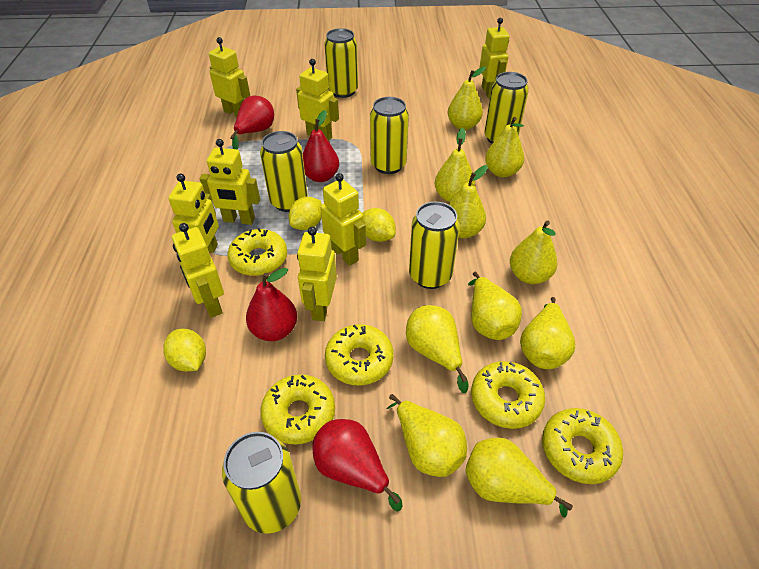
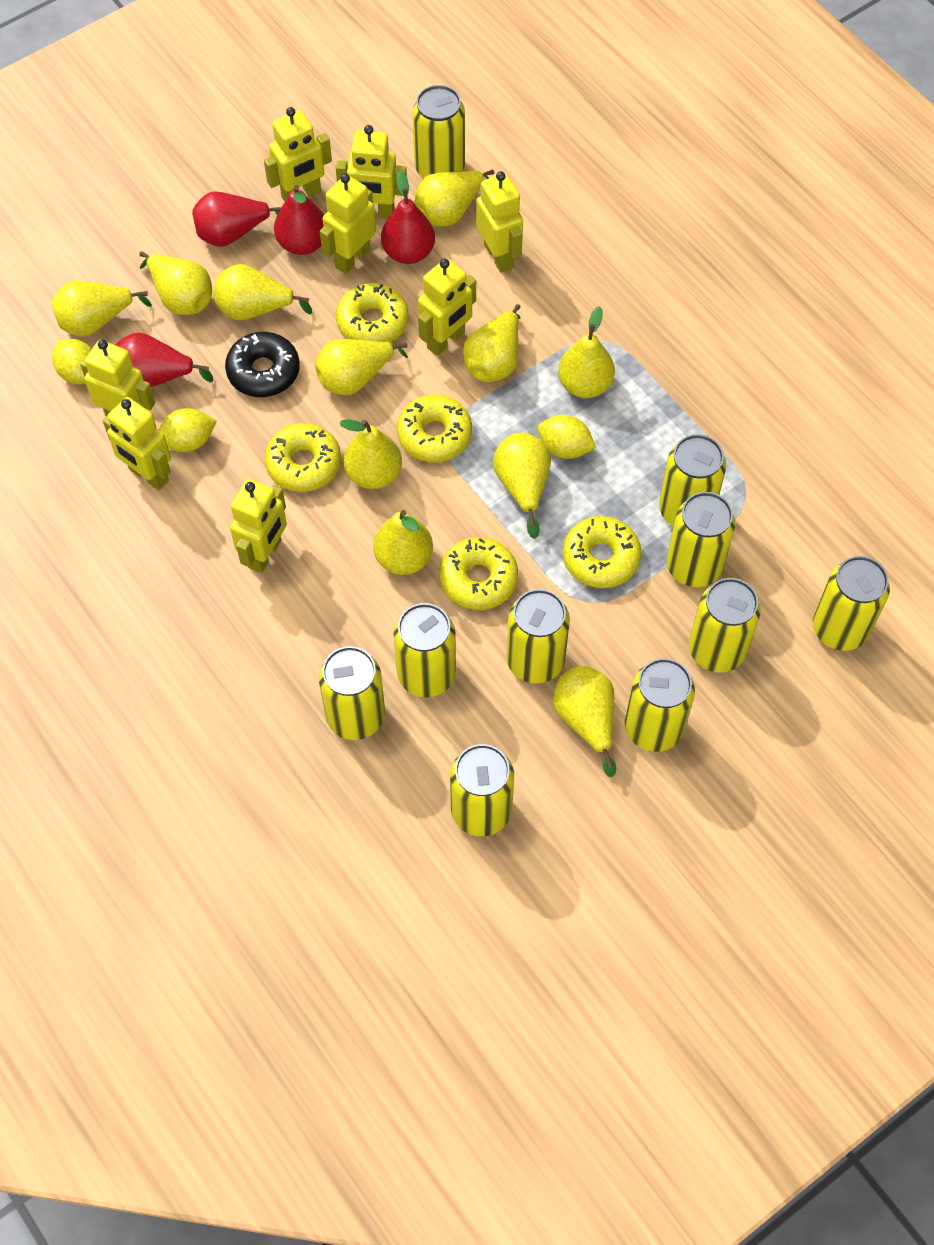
black donut: 0 -> 1
yellow can: 6 -> 10
yellow pear: 10 -> 11

